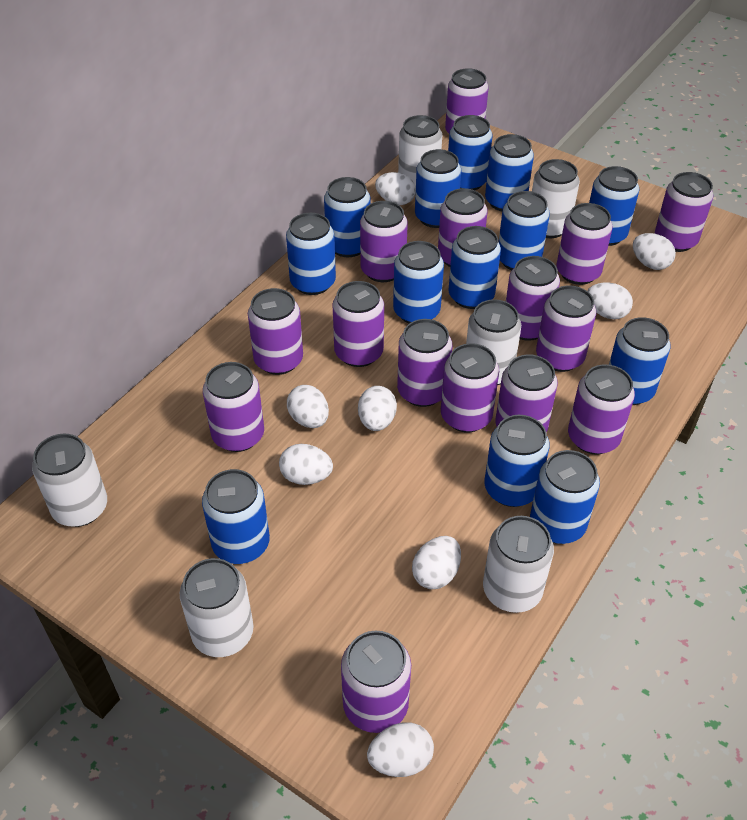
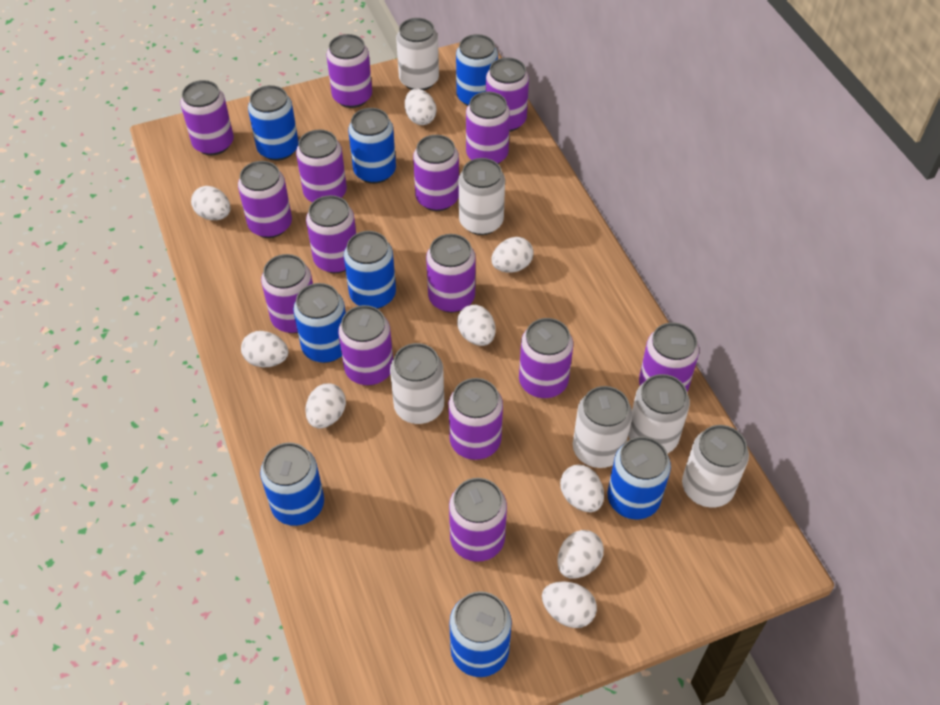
blue can: 13 -> 8
white egg: 8 -> 9

